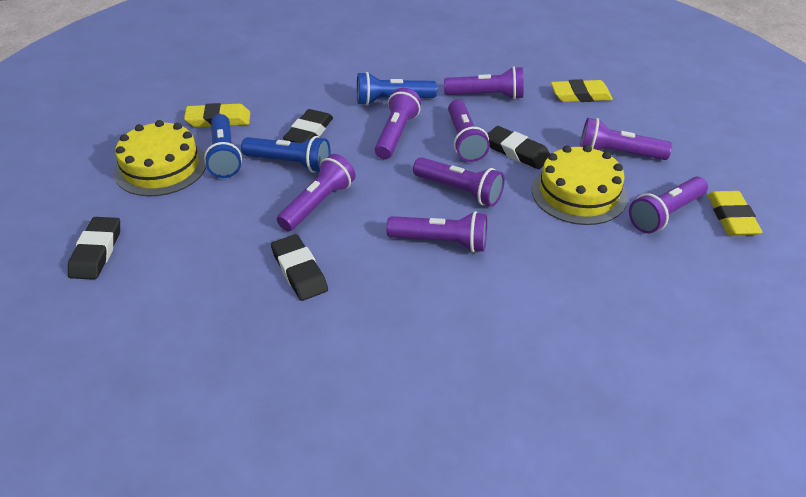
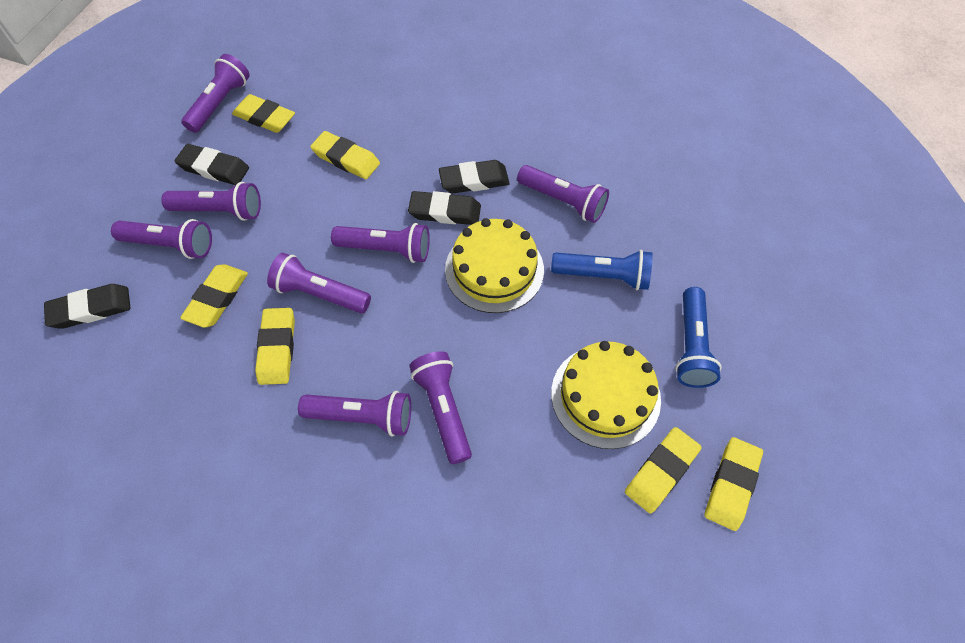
blue flashlight: 3 -> 2
yellow eraser: 3 -> 6

